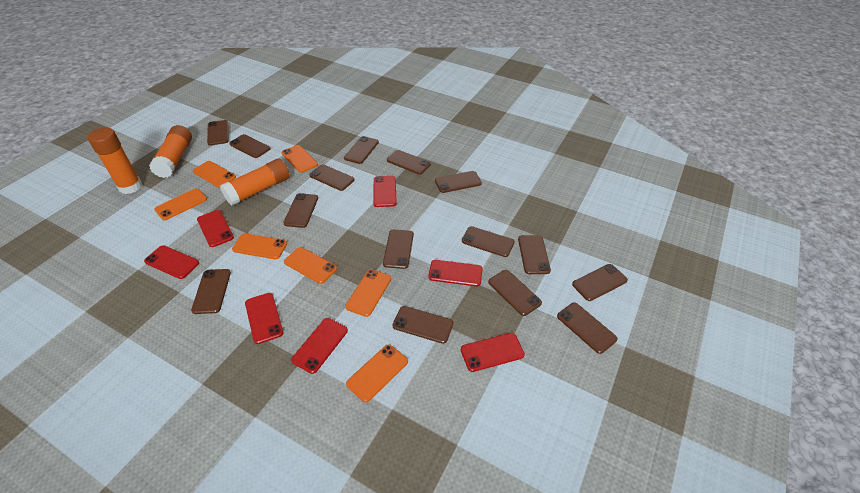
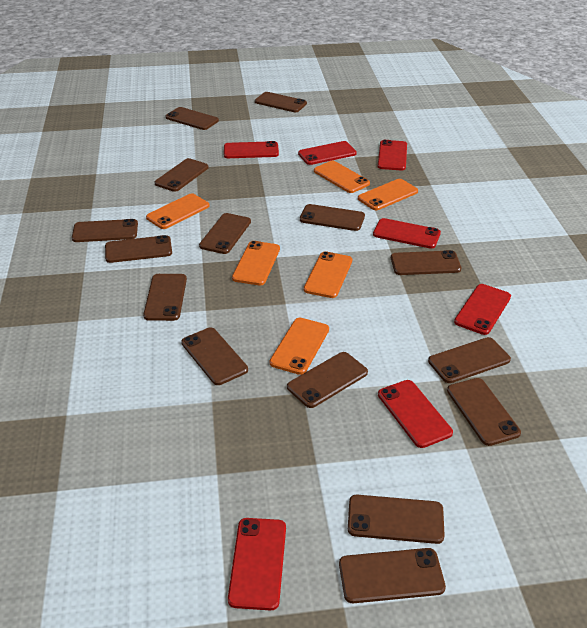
orange glue stick: 3 -> 0
orange phone: 7 -> 6

